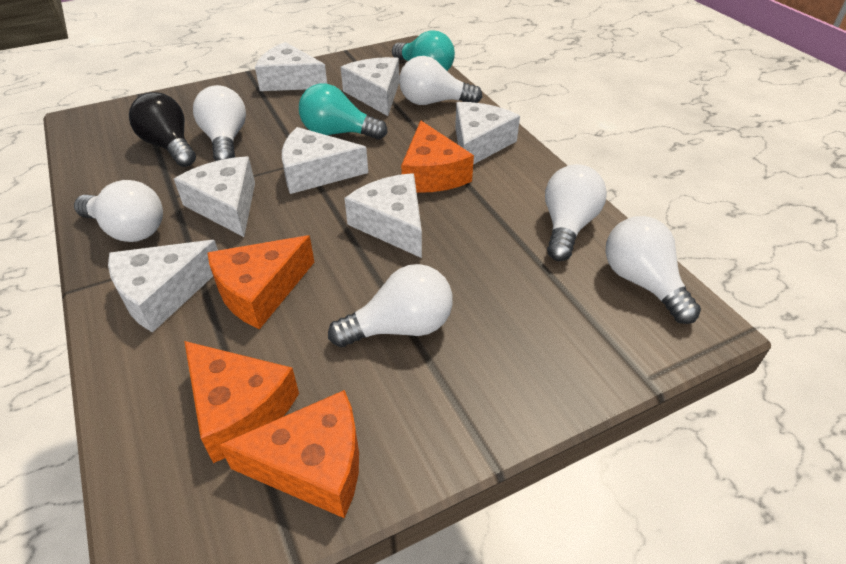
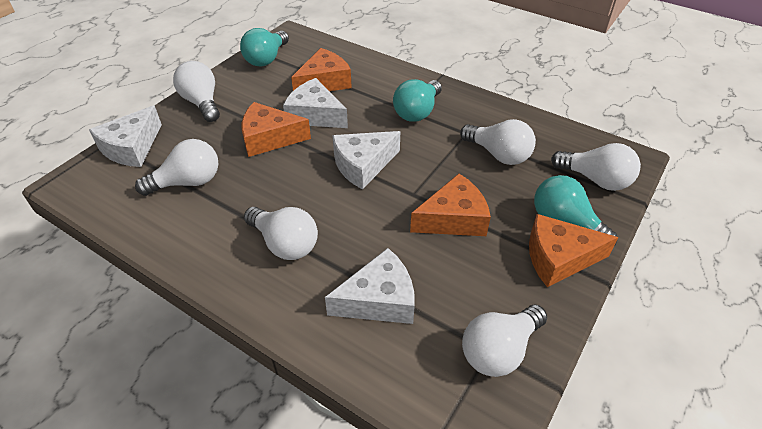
black light bulb: 1 -> 0
turquoise light bulb: 2 -> 3
white cheese: 7 -> 4

